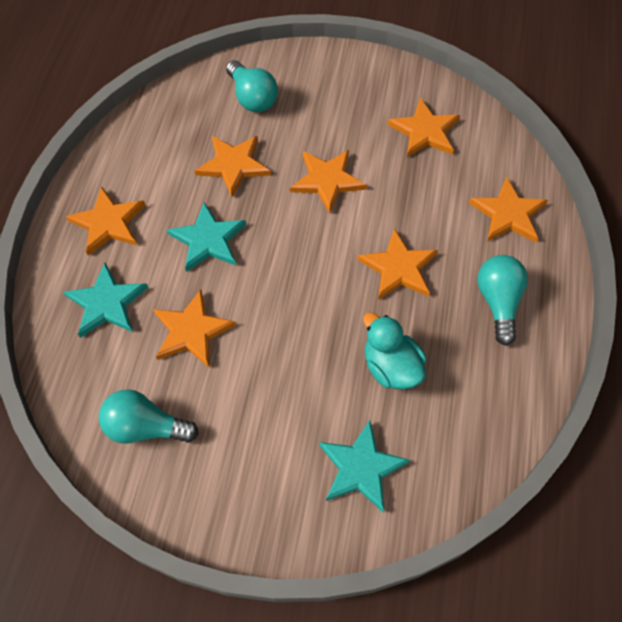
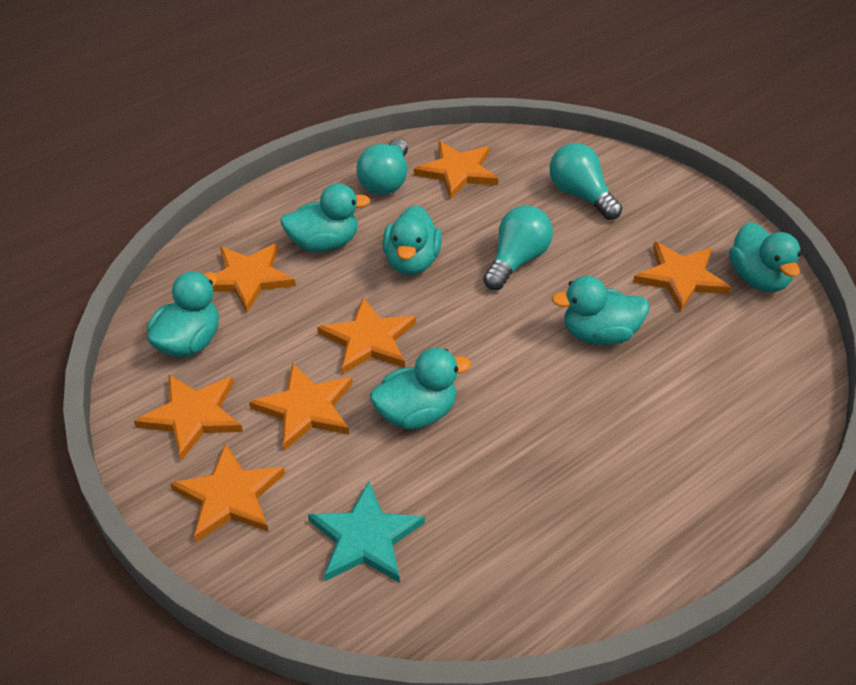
turquoise duck: 1 -> 6
turquoise star: 3 -> 1

